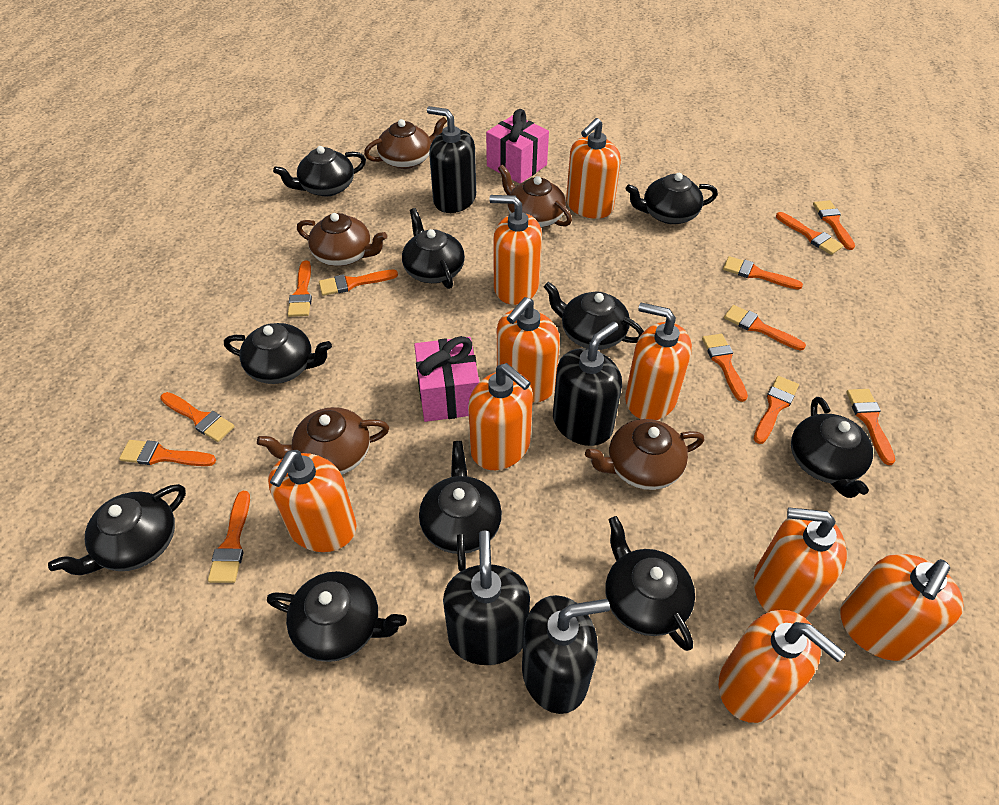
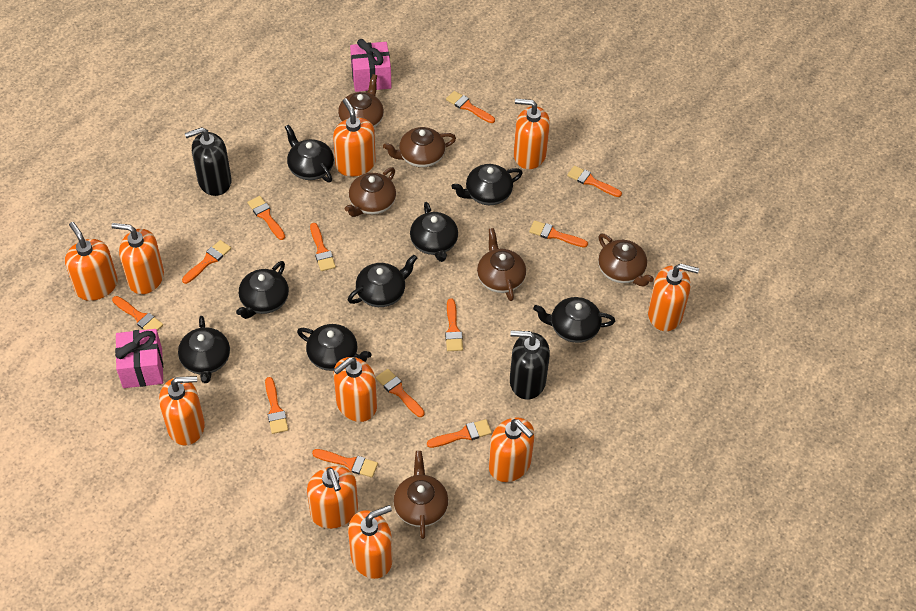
black soap dispenser: 4 -> 2
black teapot: 10 -> 8
brown teapot: 5 -> 6
orange soap dispenser: 9 -> 10

